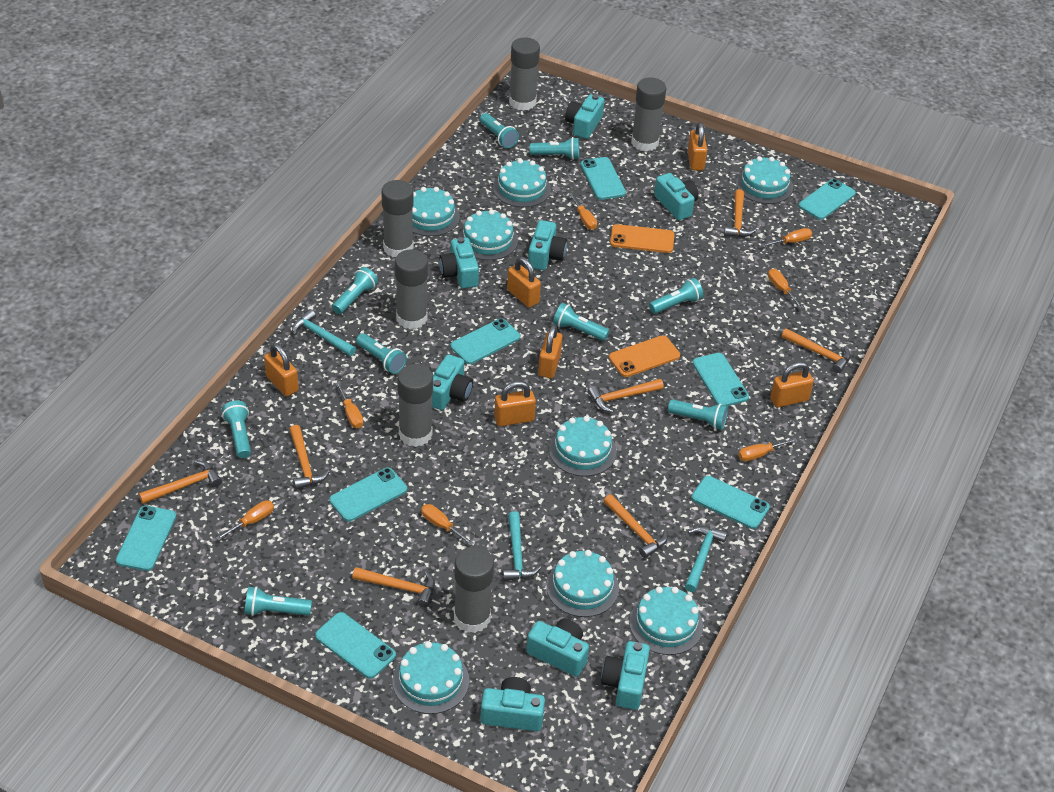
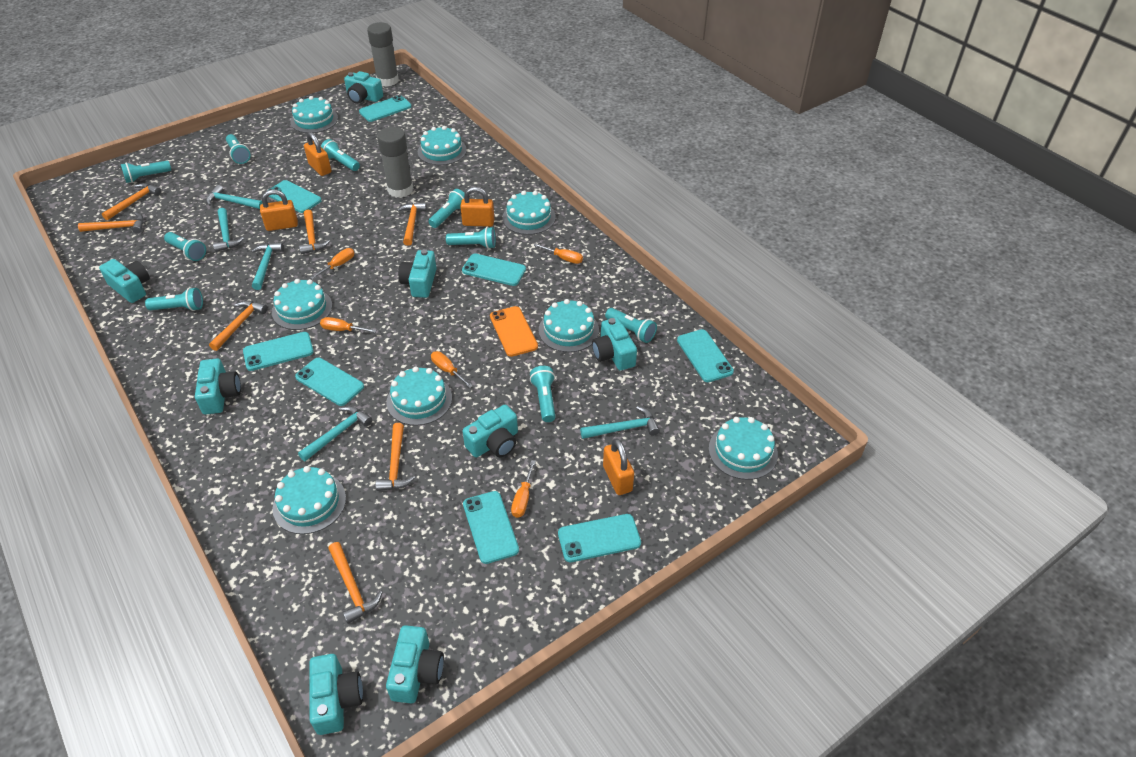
grey glue stick: 6 -> 2
orange padlock: 6 -> 4
orange phone: 2 -> 1
orange screwdriver: 7 -> 5
turquoise hammer: 3 -> 5

